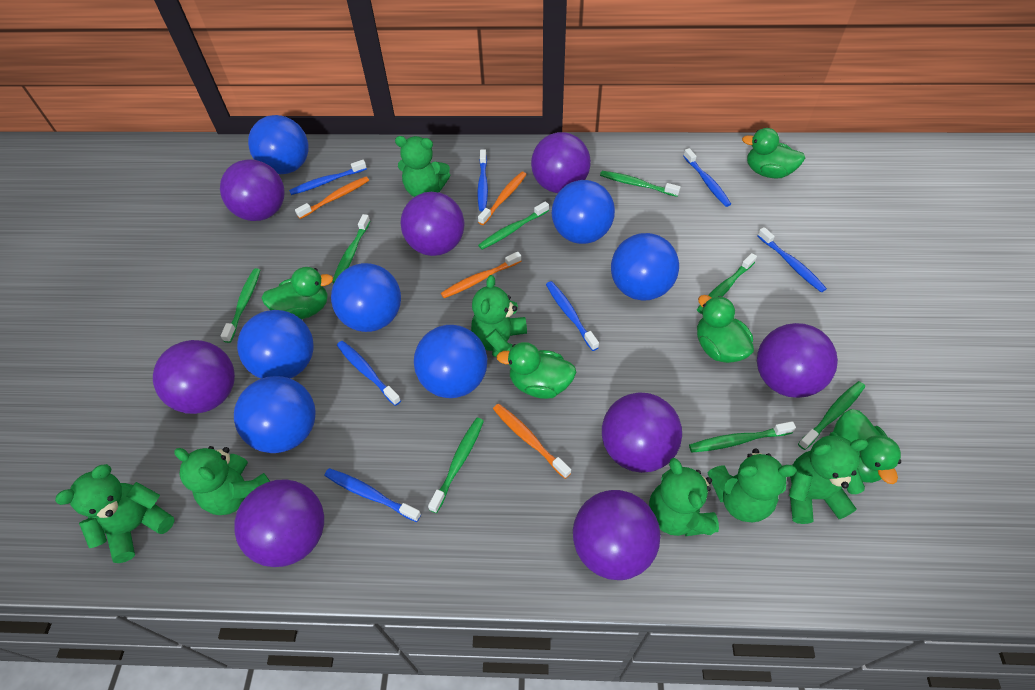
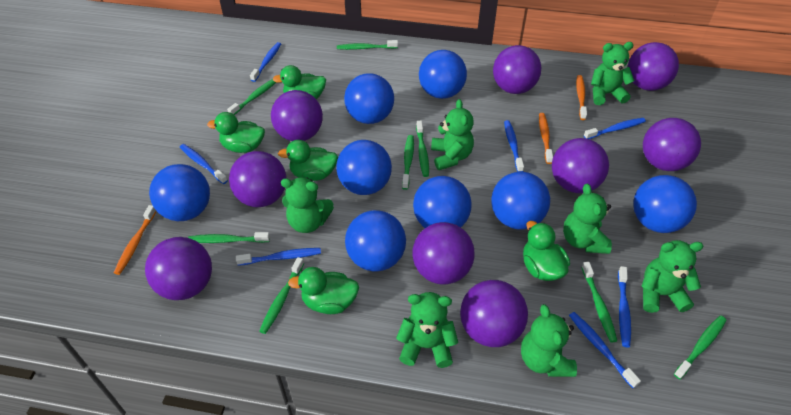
blue ball: 7 -> 8
orange toothbrush: 4 -> 3
purple ball: 8 -> 9

